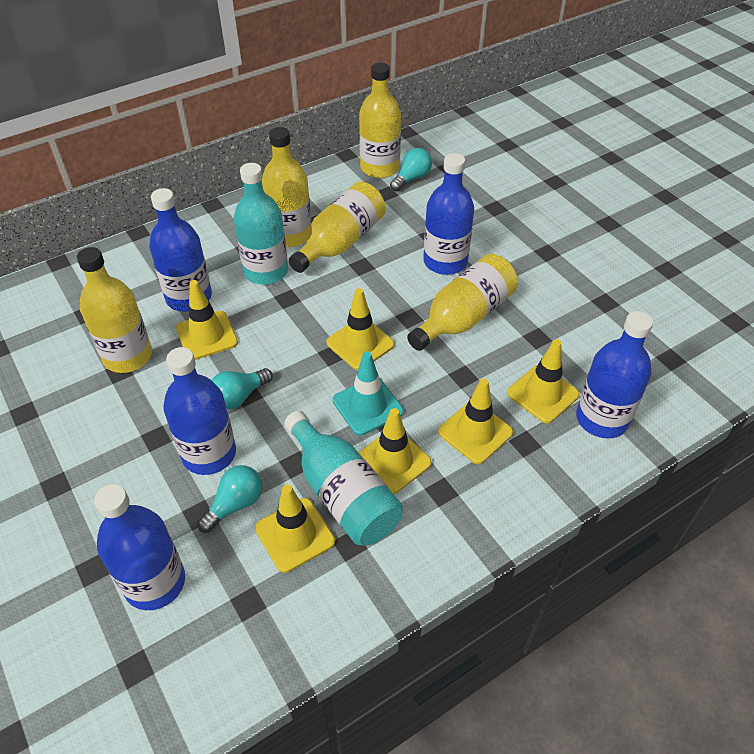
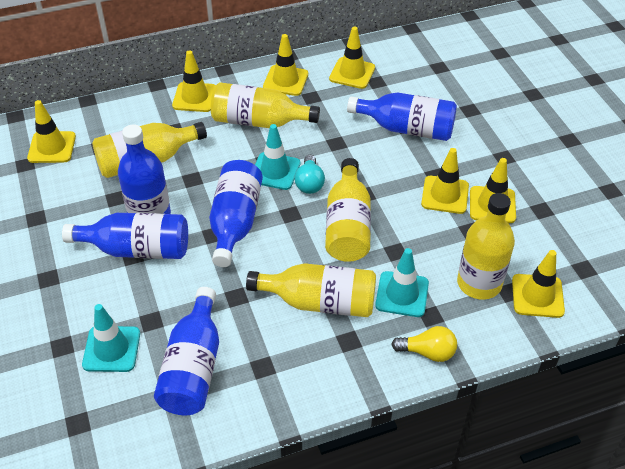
turquoise bottle: 2 -> 0
turquoise light bulb: 3 -> 1
turquoise traffic cone: 1 -> 3
yellow light bulb: 0 -> 1
yellow traffic cone: 6 -> 7

